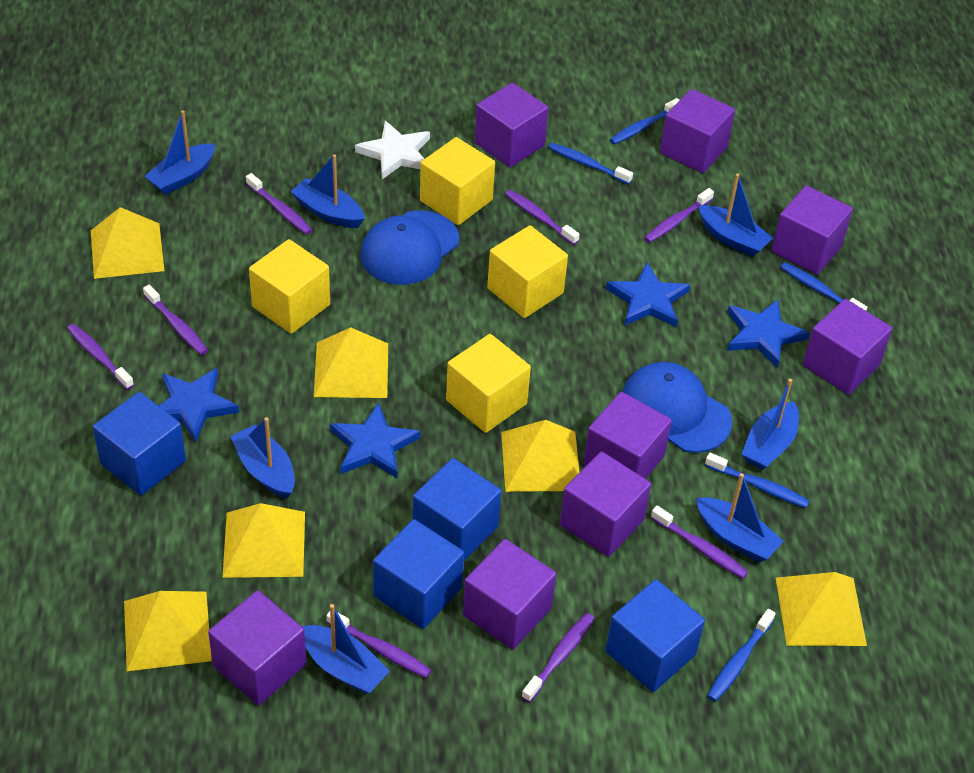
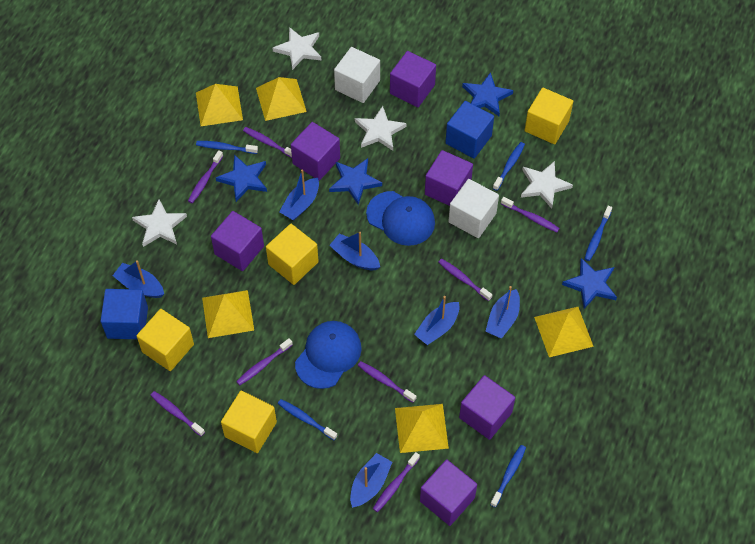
blue boat: 7 -> 6
blue cube: 4 -> 2
purple cube: 8 -> 6
white cube: 0 -> 2
white star: 1 -> 4
yellow pyramid: 6 -> 5

